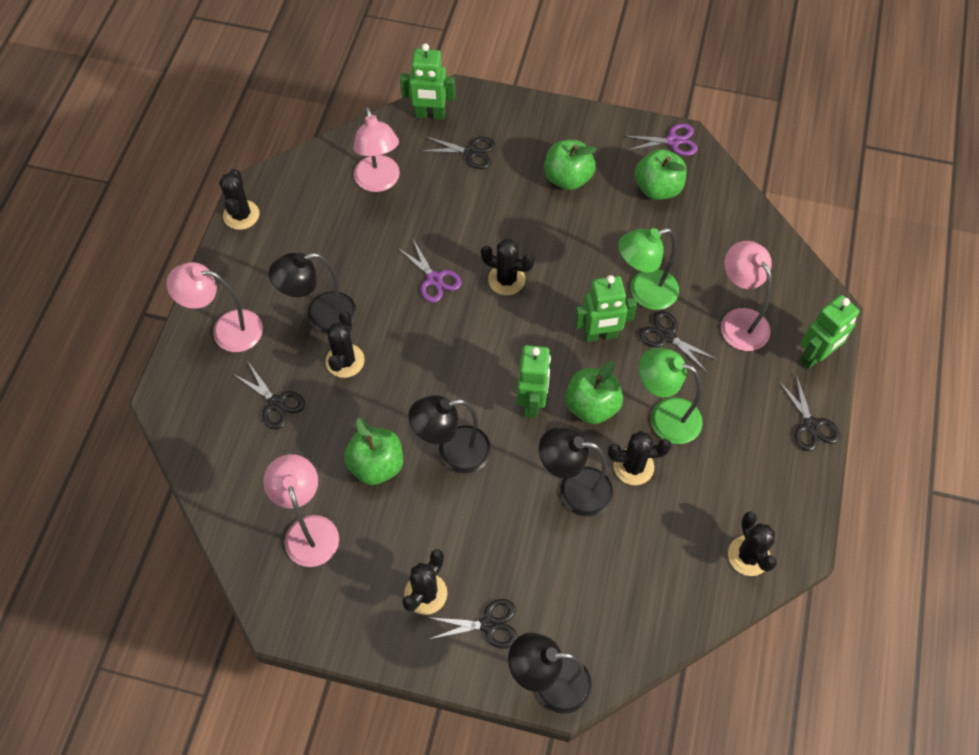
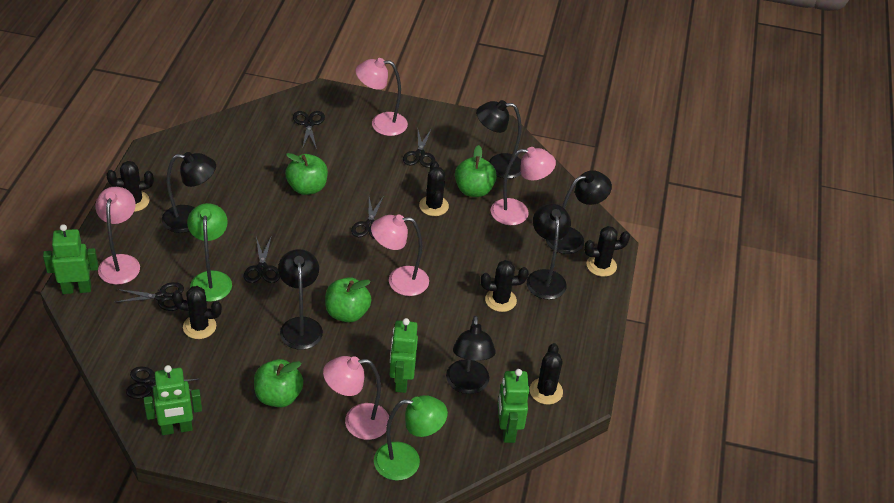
black lamp: 4 -> 6
black scissors: 5 -> 6
pink lamp: 4 -> 5
purple scissors: 2 -> 0

